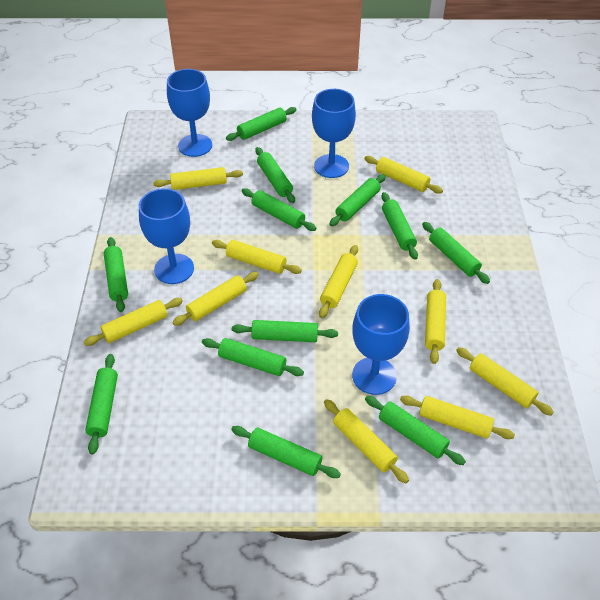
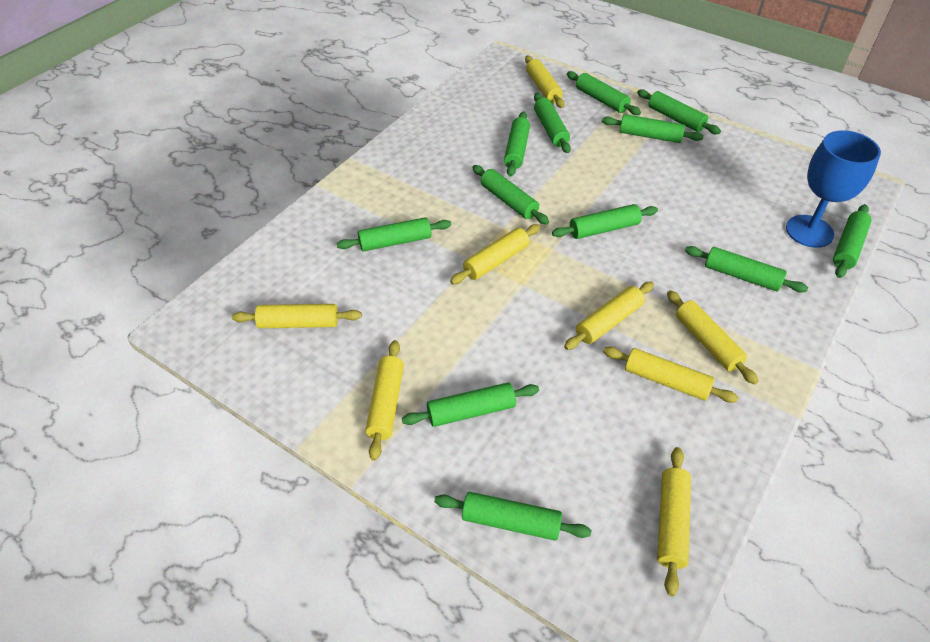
blue goblet: 4 -> 1
yellow rolling pin: 10 -> 8

